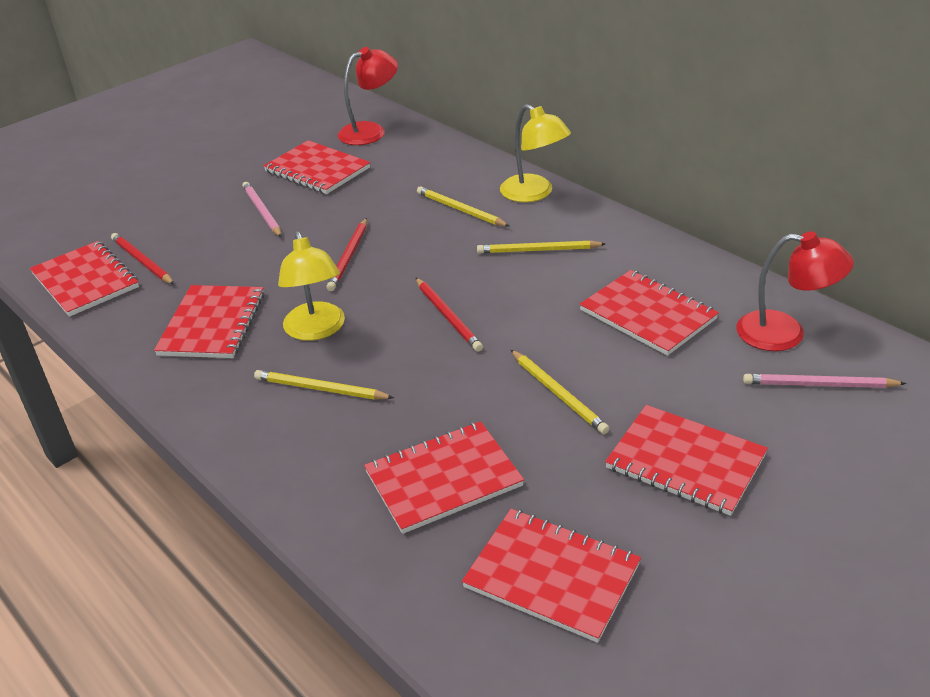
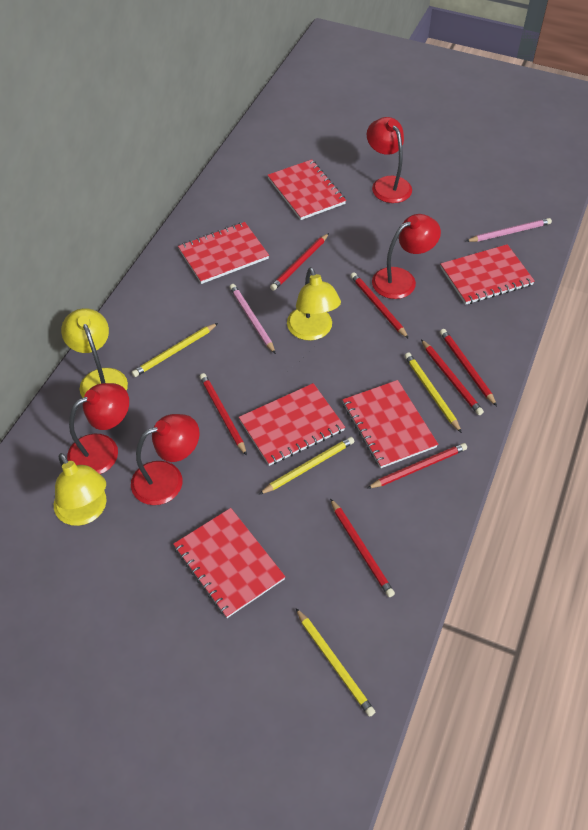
red lamp: 2 -> 4
red notebook: 7 -> 6
red pencil: 3 -> 7
yellow lamp: 2 -> 3

